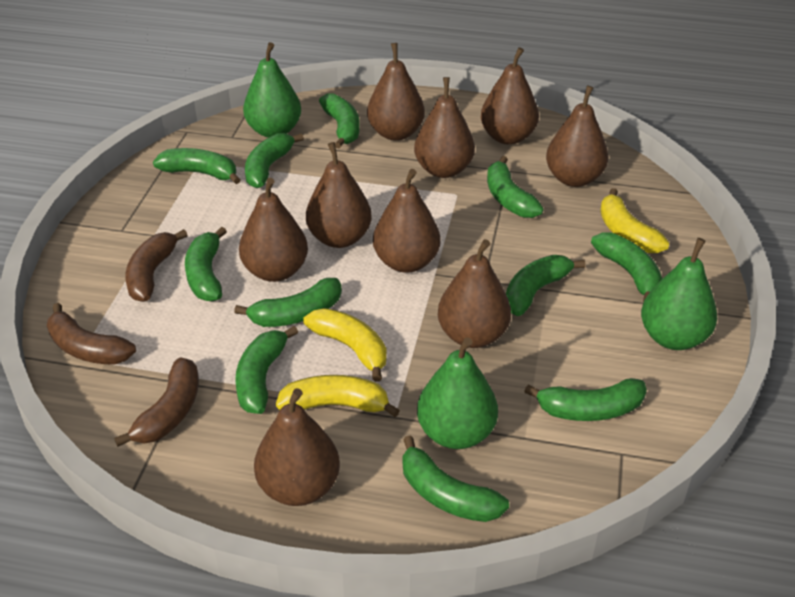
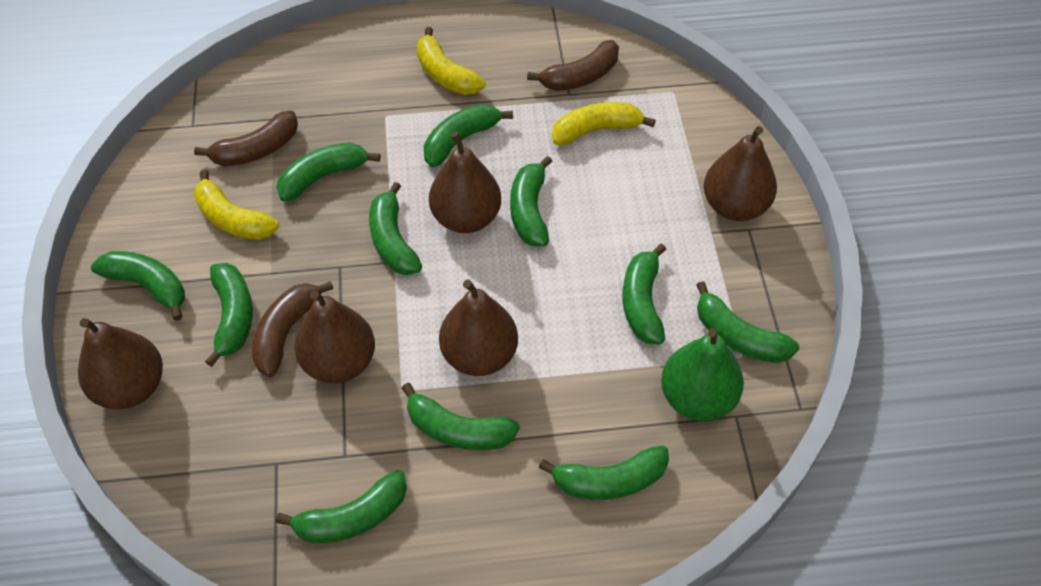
brown pear: 9 -> 5
green pear: 3 -> 1

